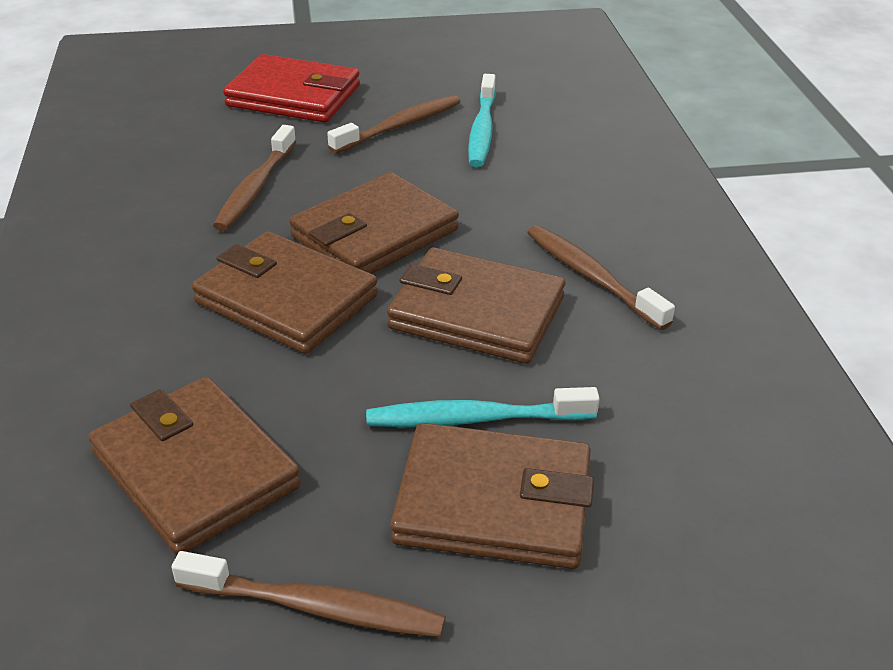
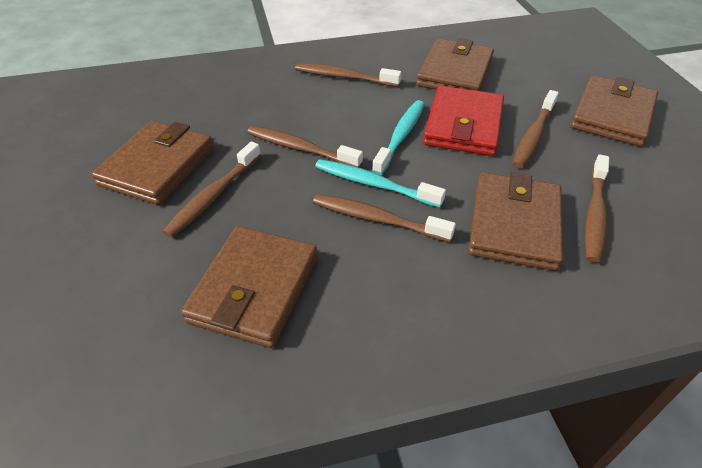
brown toothbrush: 4 -> 6

